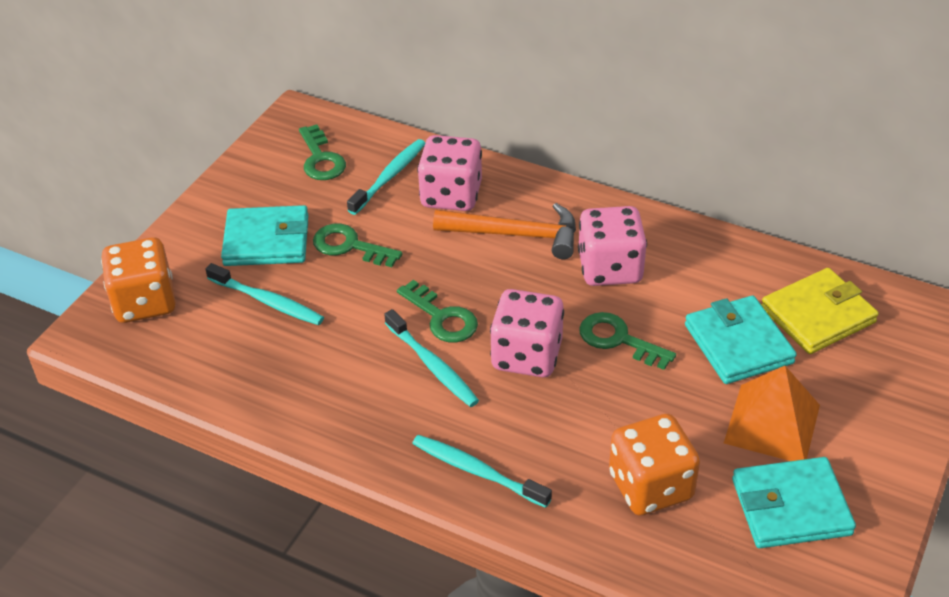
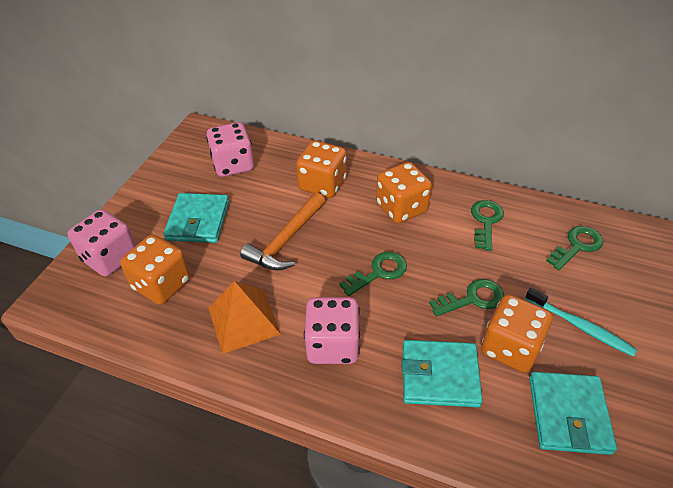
orange dice: 2 -> 4
turquoise toothbrush: 4 -> 1
yellow wallet: 1 -> 0

